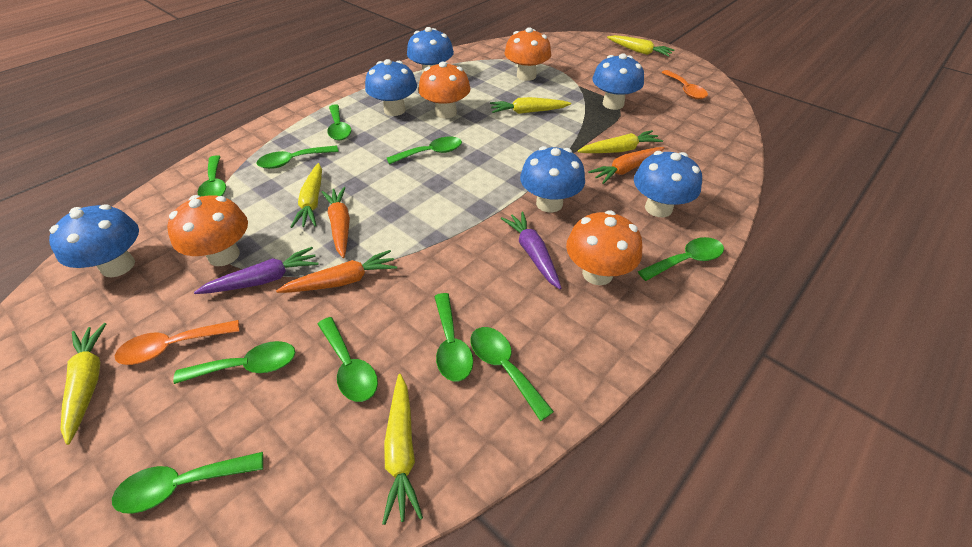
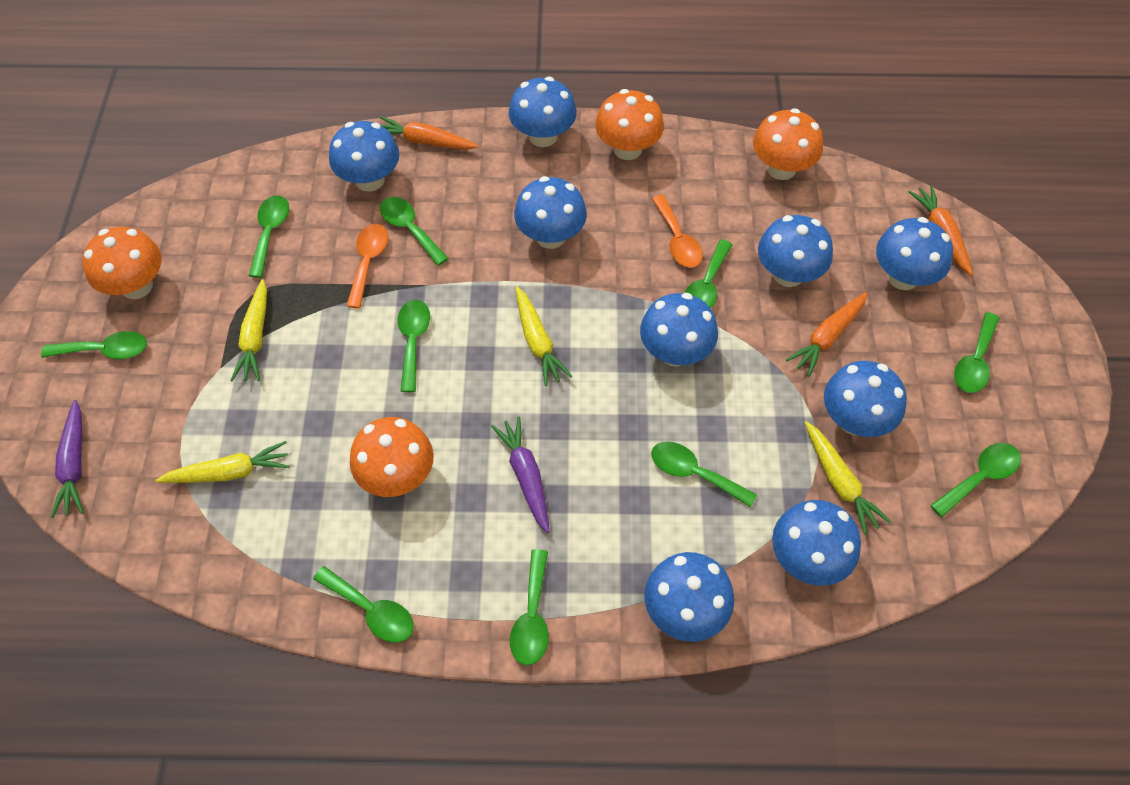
blue mushroom: 6 -> 9
yellow carrot: 6 -> 4

